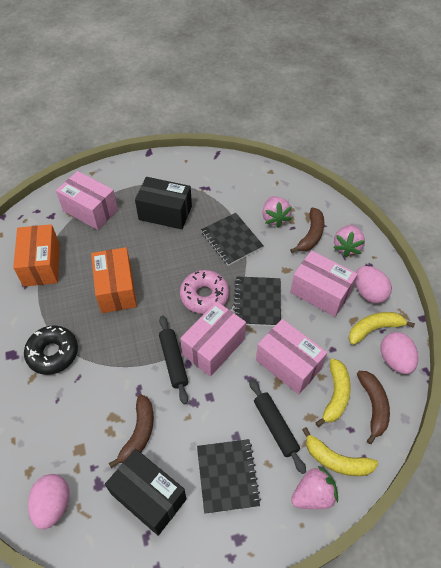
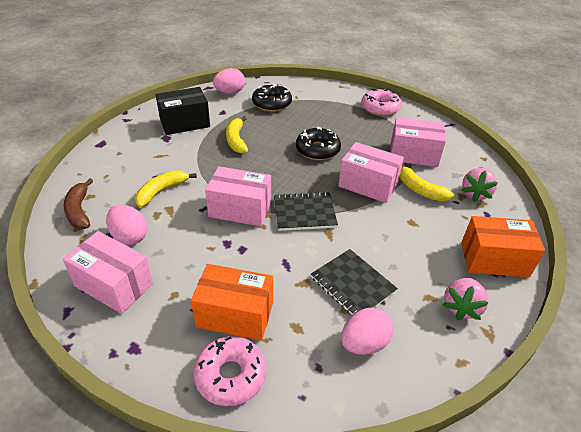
black box: 2 -> 1
black donut: 1 -> 2
black notebook: 3 -> 2
black rolling pin: 2 -> 0
brown banana: 3 -> 1
pink donut: 1 -> 2
pink strawberry: 3 -> 2

